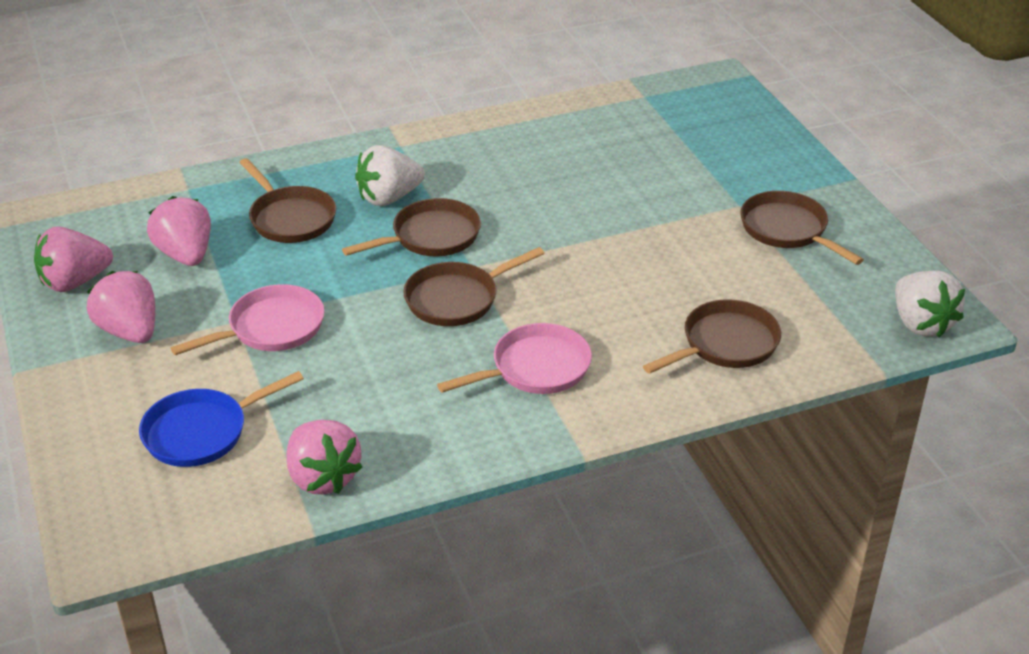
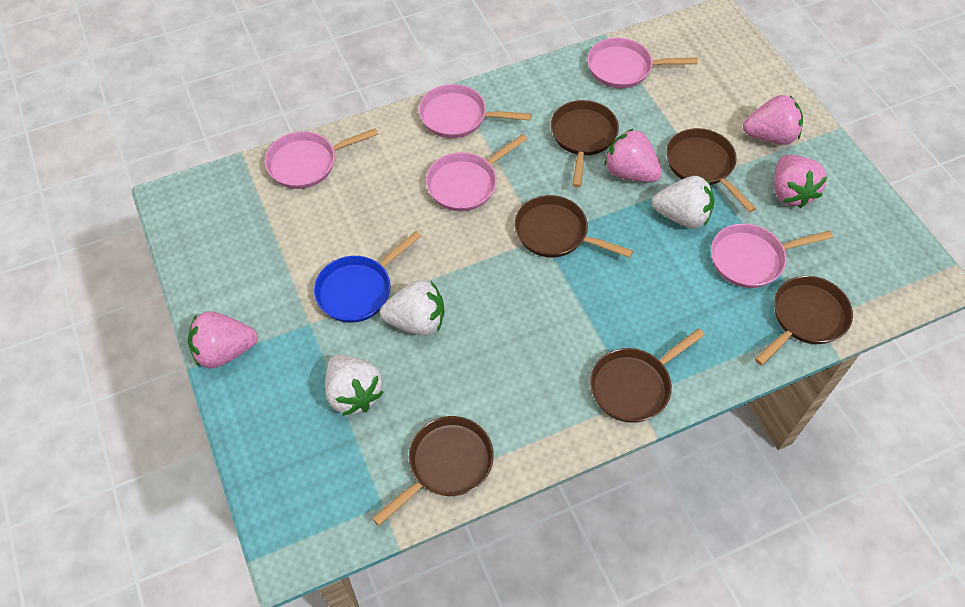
brown pan: 5 -> 6
pink pan: 2 -> 5
white strawberry: 2 -> 3

